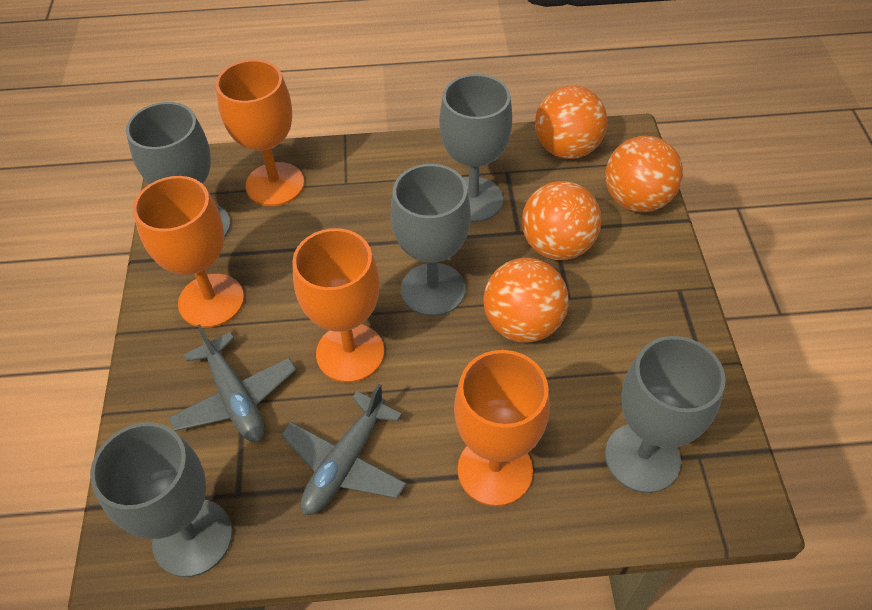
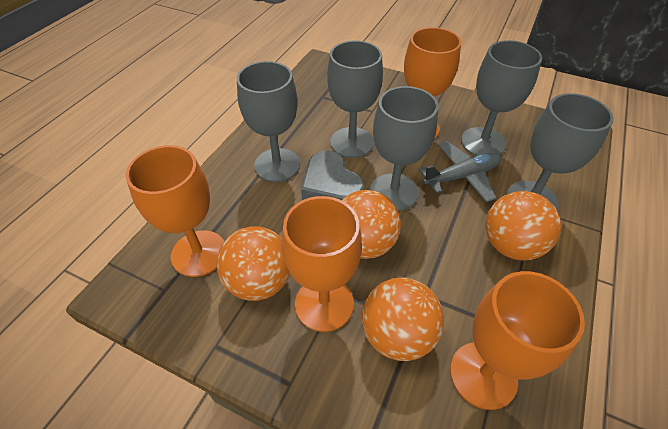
grey heart: 0 -> 1
grey plane: 2 -> 1

